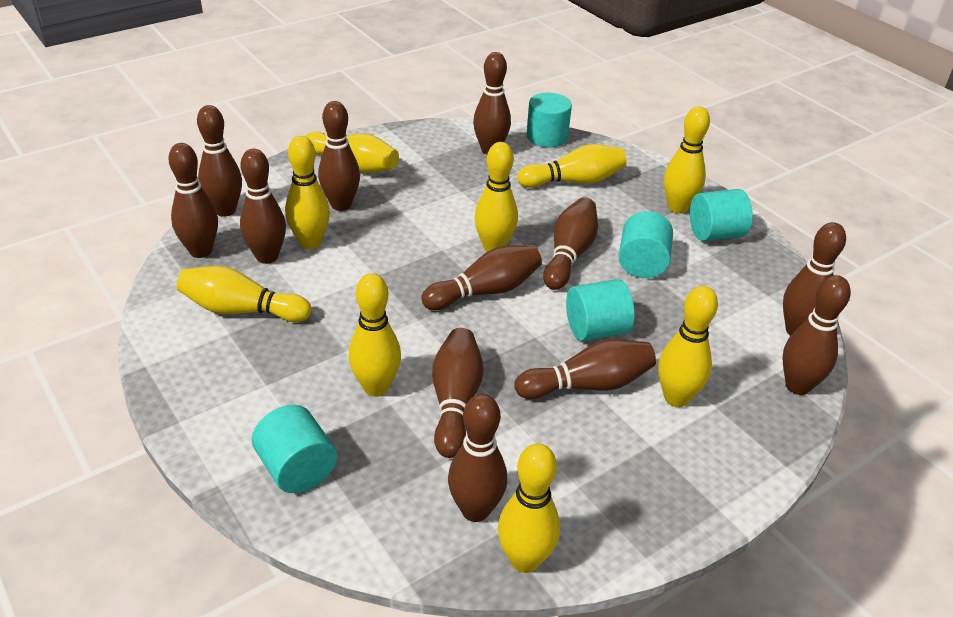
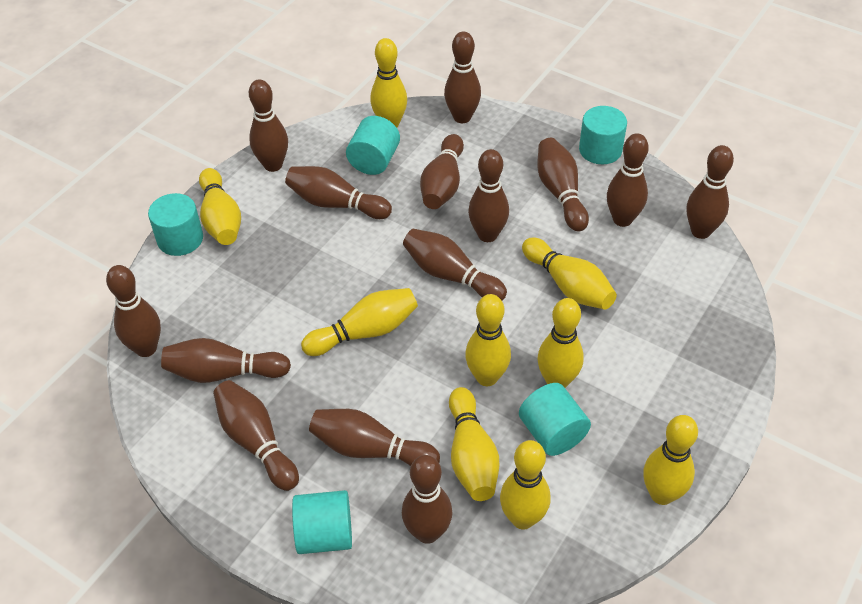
brown bowling pin: 12 -> 14

